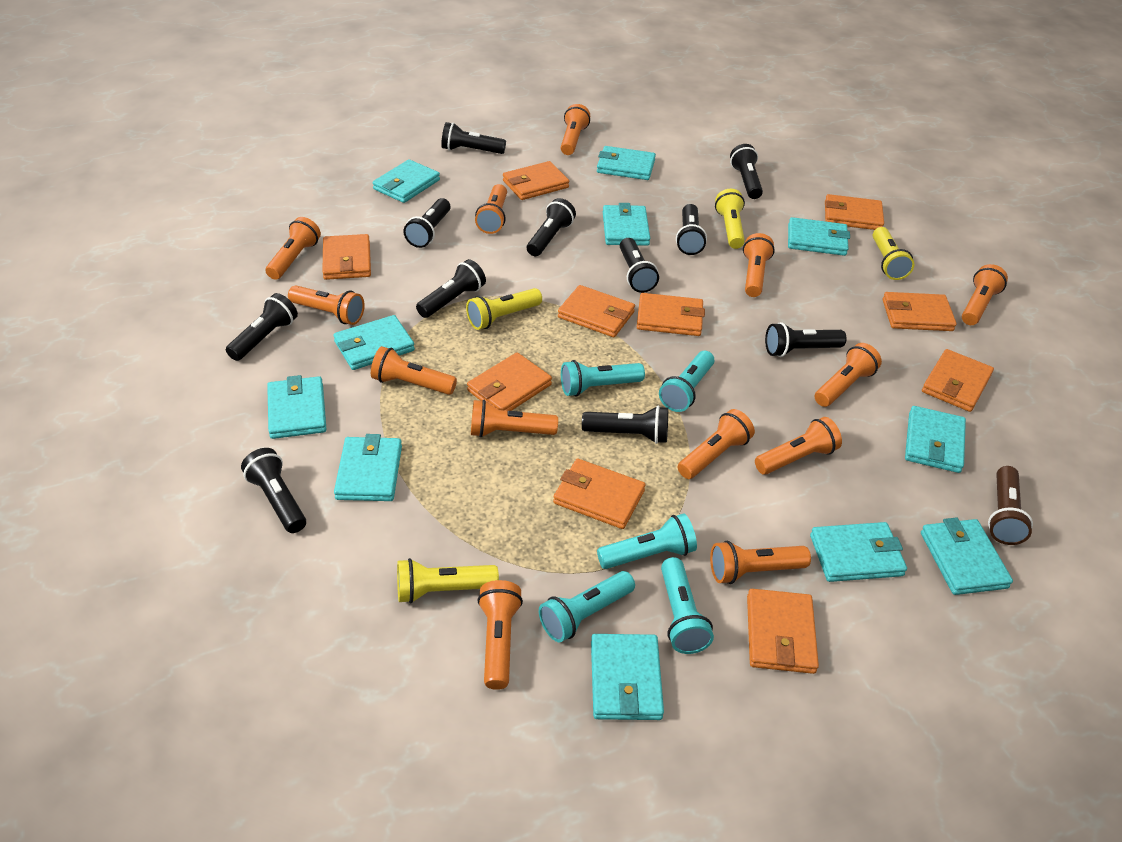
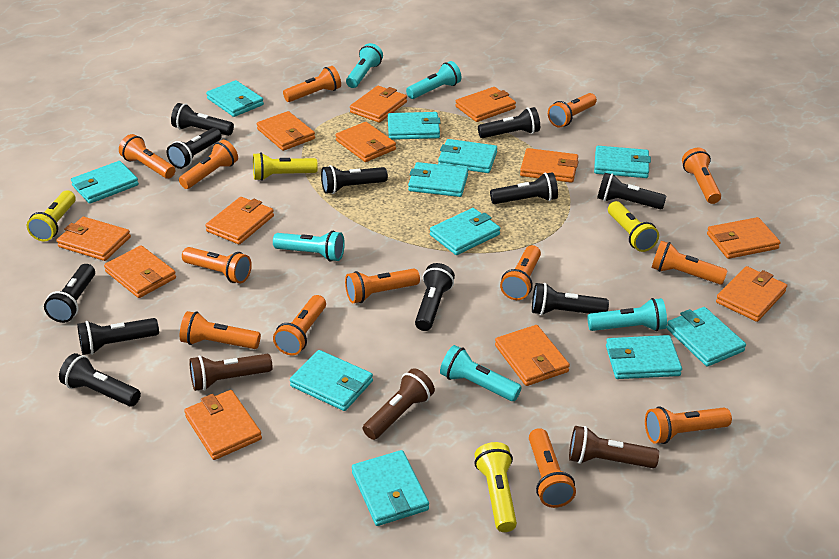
brown flashlight: 1 -> 3
orange wallet: 10 -> 12

